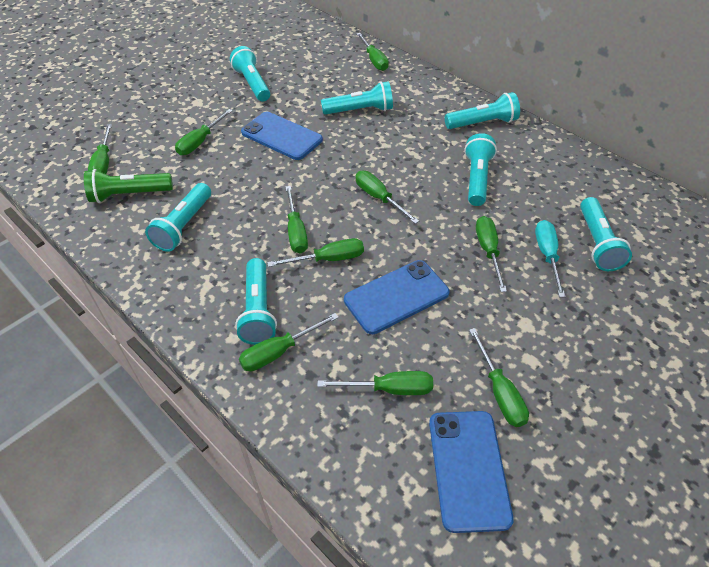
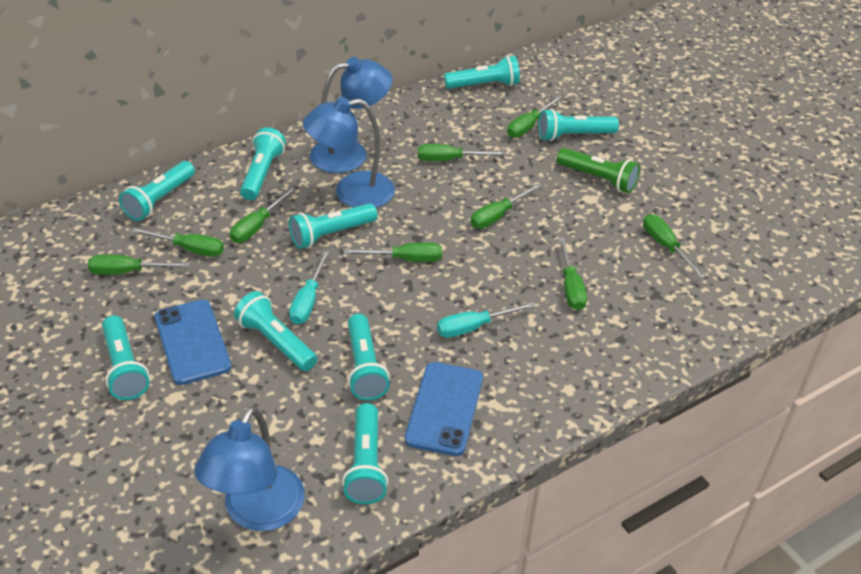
blue lamp: 0 -> 3
blue phone: 3 -> 2
green screwdriver: 10 -> 9
turquoise flashlight: 7 -> 9
turquoise screwdriver: 1 -> 2

